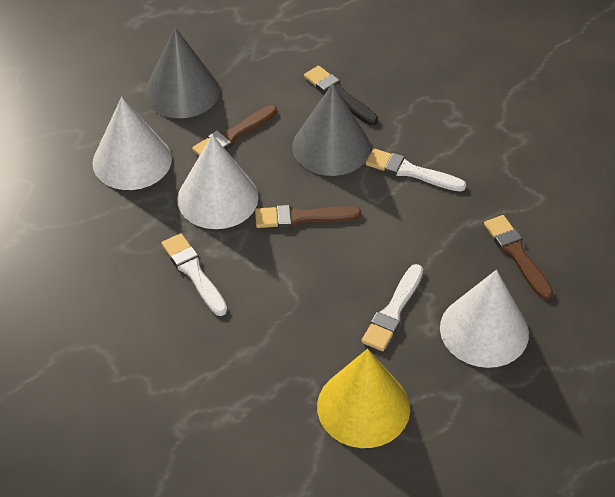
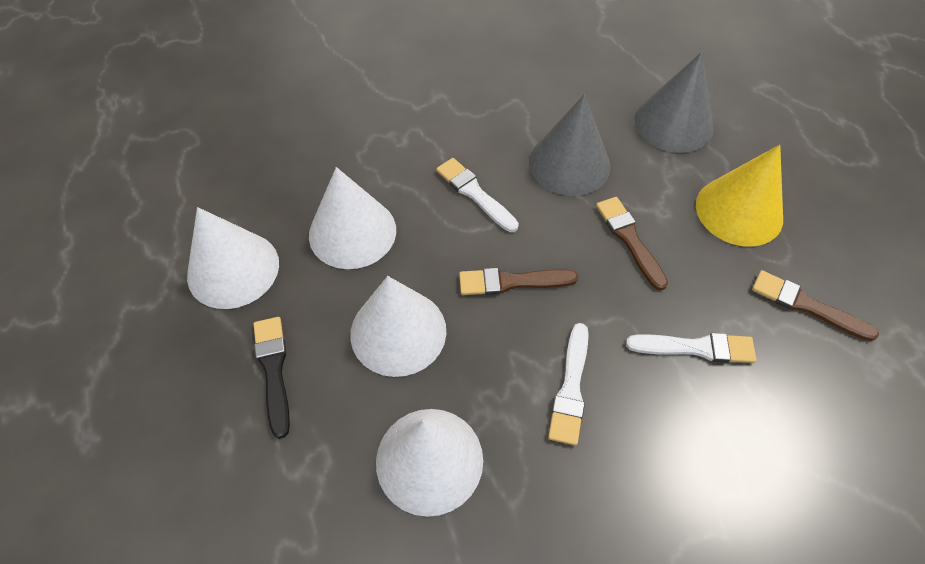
white cone: 3 -> 4

